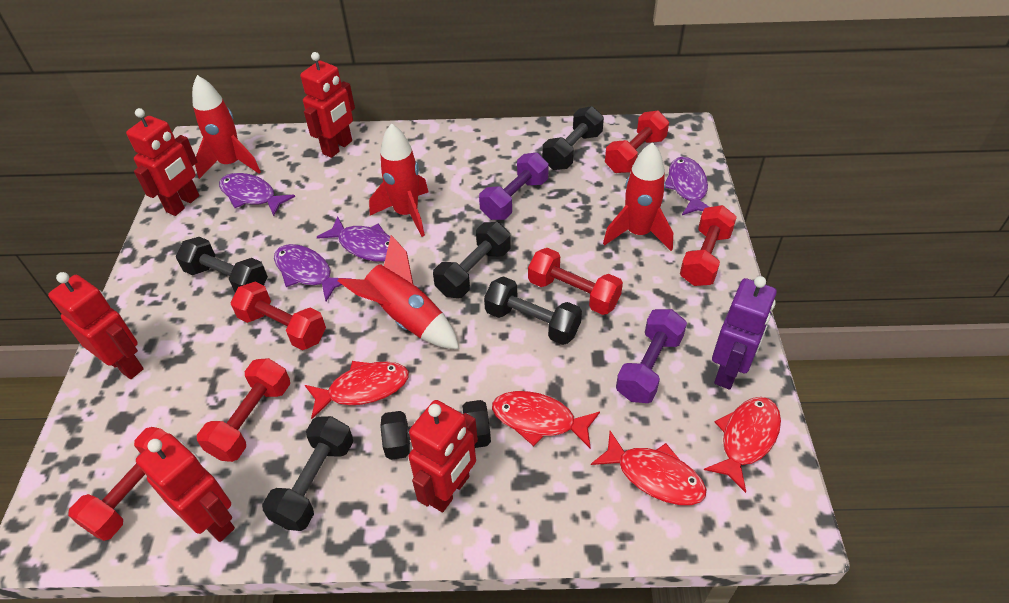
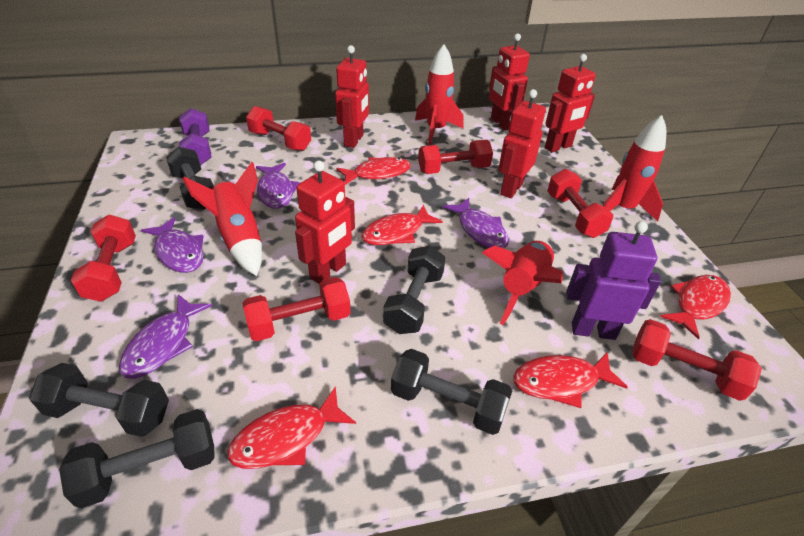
black dumbbell: 6 -> 5
purple dumbbell: 2 -> 1
red fish: 4 -> 5

